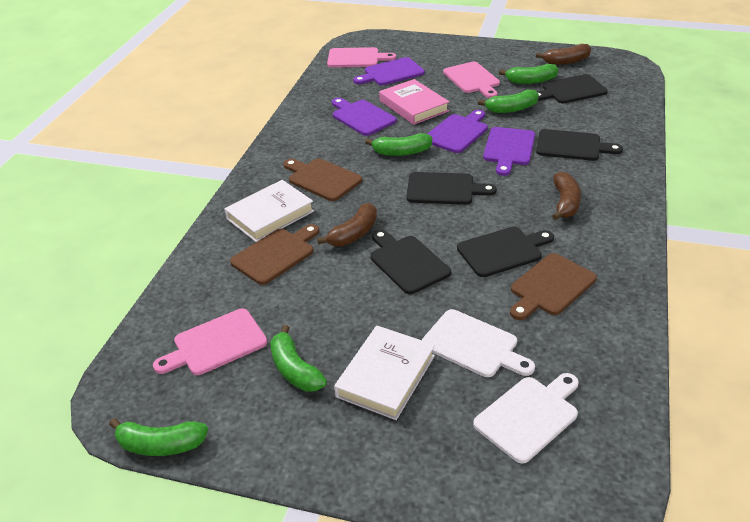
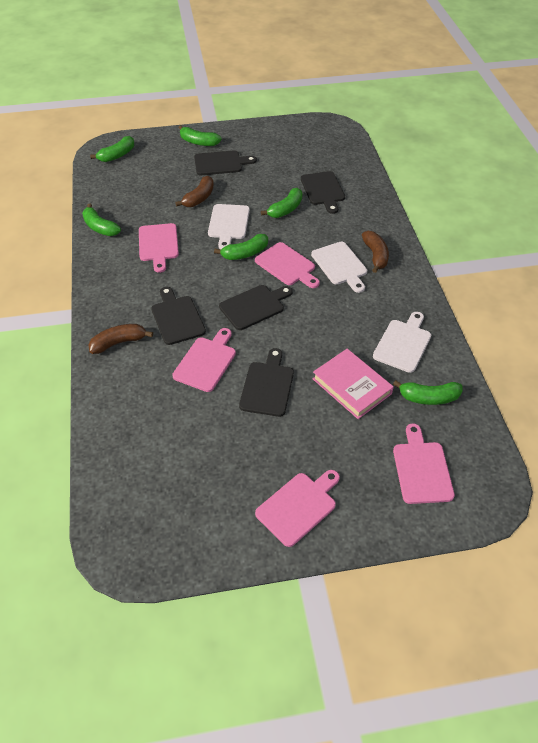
brown cutting board: 3 -> 0
green banana: 5 -> 6
pink cutting board: 3 -> 5
purple cutting board: 4 -> 0
white book: 2 -> 0
white cutting board: 2 -> 3

